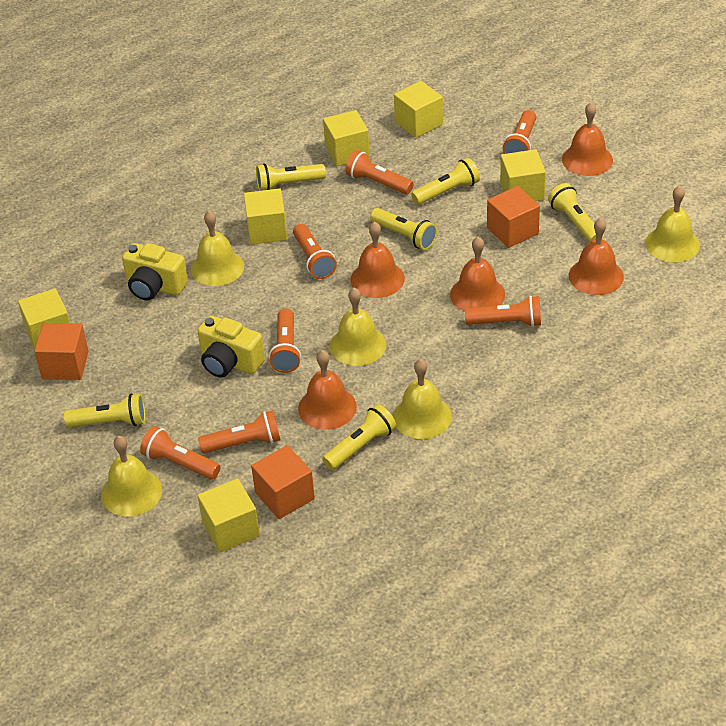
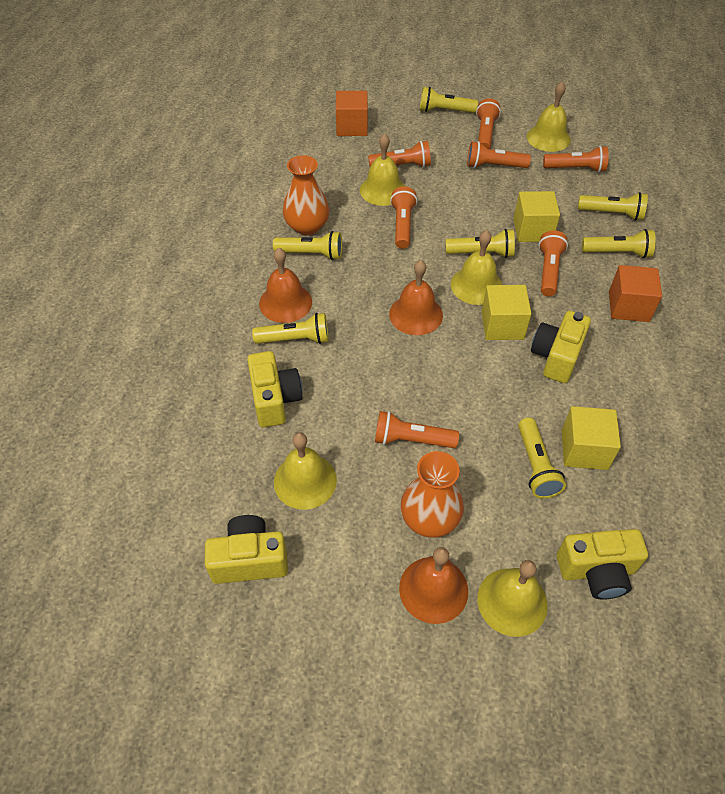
orange bell: 5 -> 3
orange cube: 3 -> 2
orange vase: 0 -> 2
yellow camera: 2 -> 4
yellow cube: 6 -> 3
yellow flashlight: 6 -> 7

